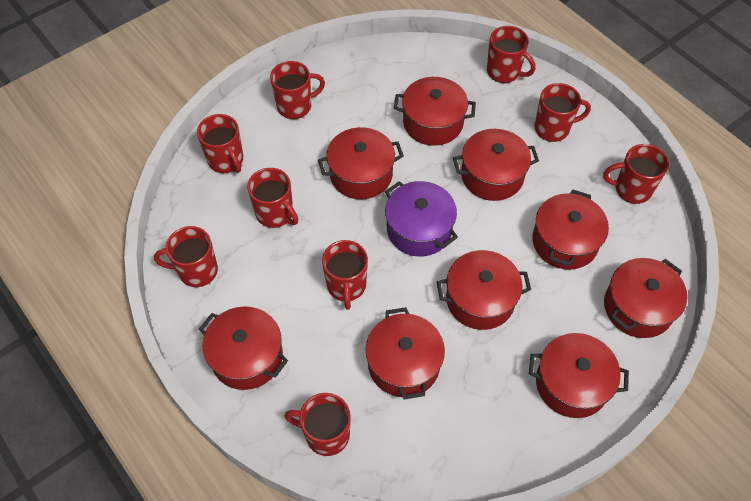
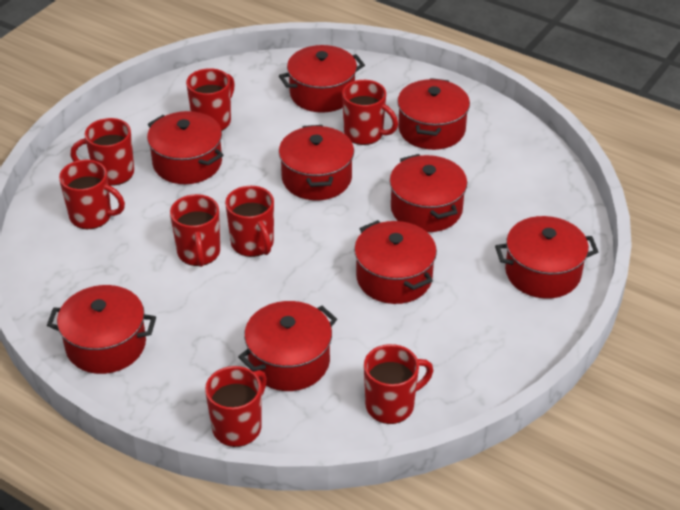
purple pot: 1 -> 0
red mug: 9 -> 8

